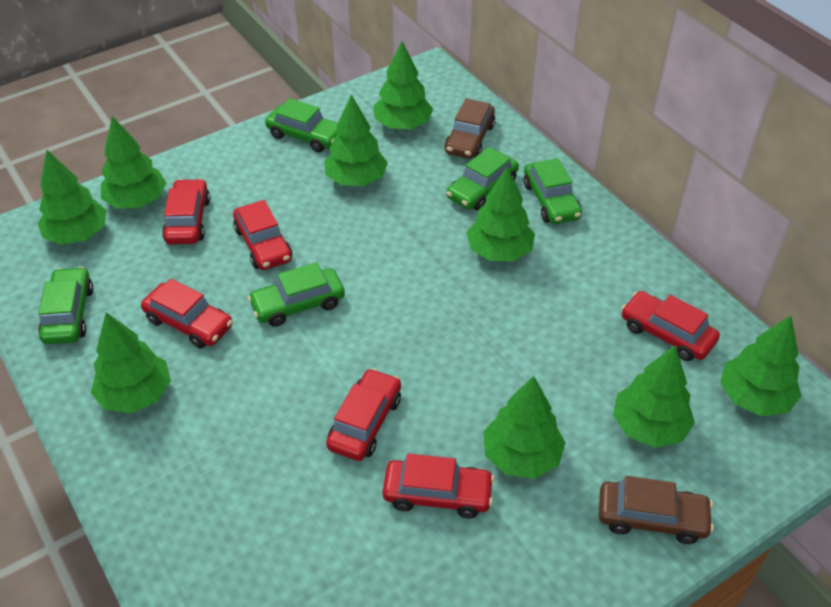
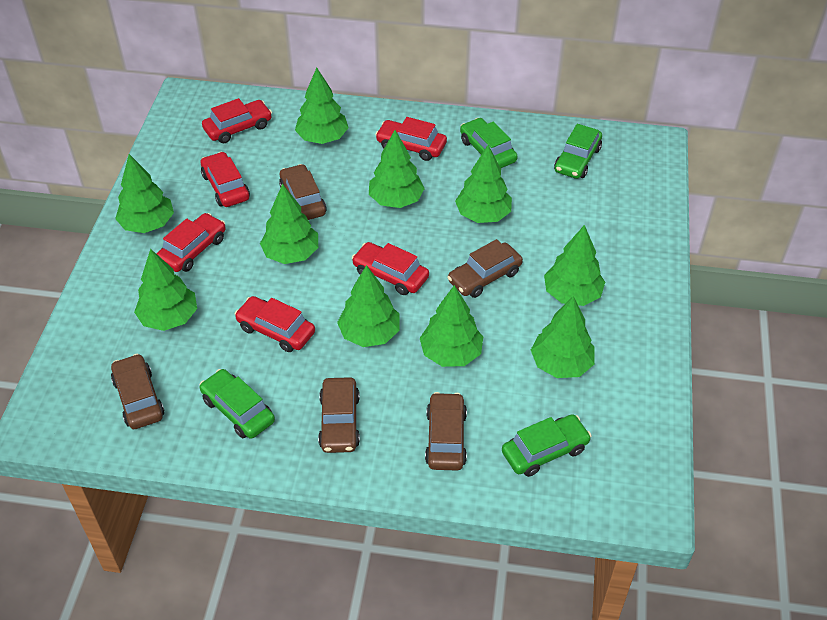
brown car: 2 -> 5
green car: 5 -> 4
green tree: 9 -> 10

